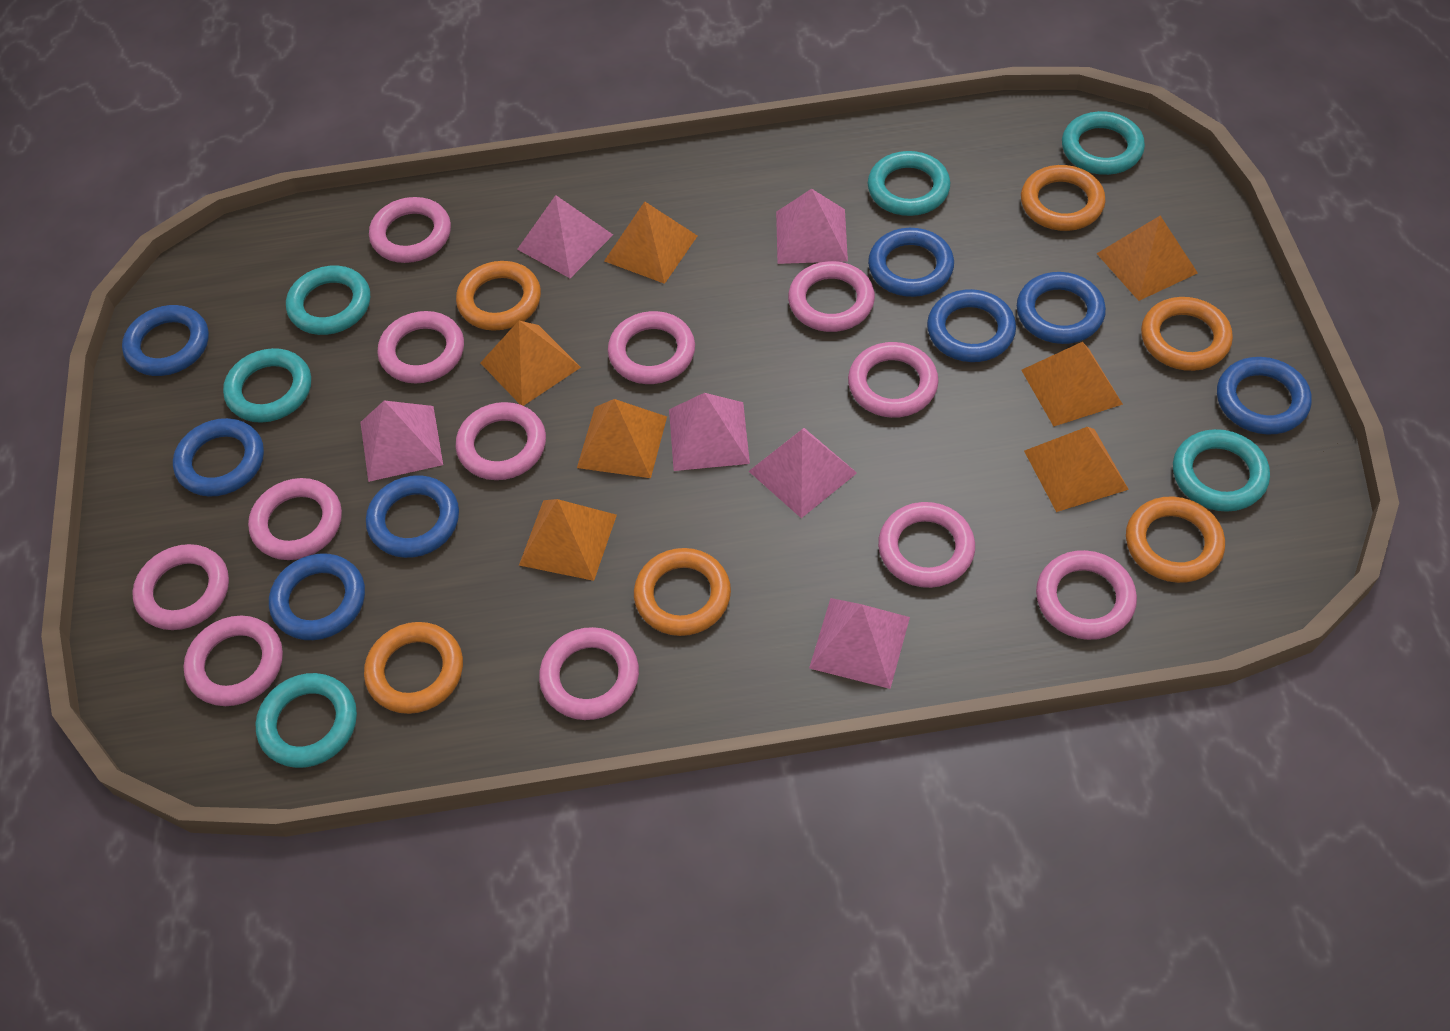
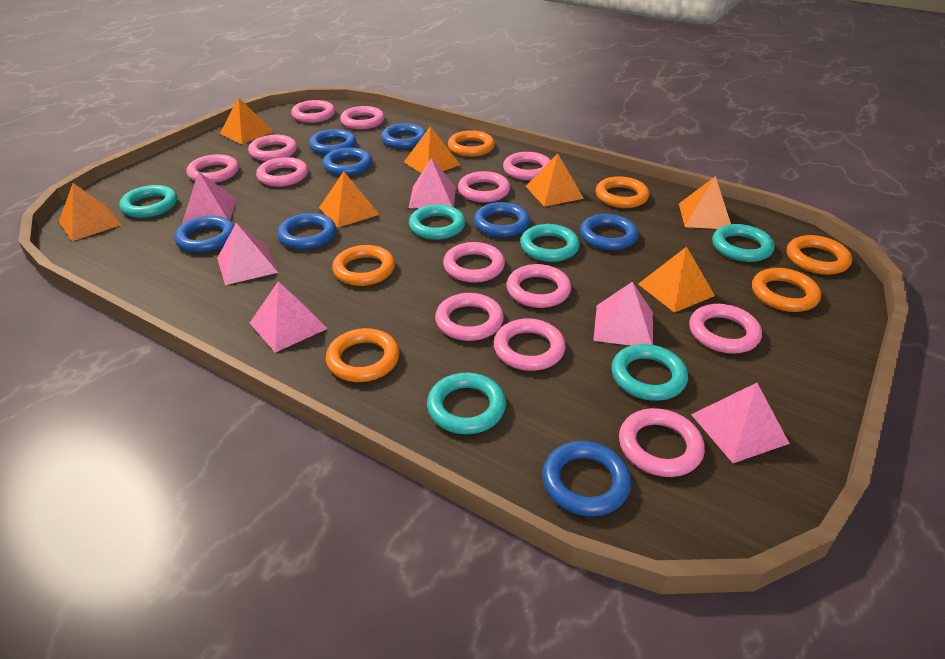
pink ring: 12 -> 13

